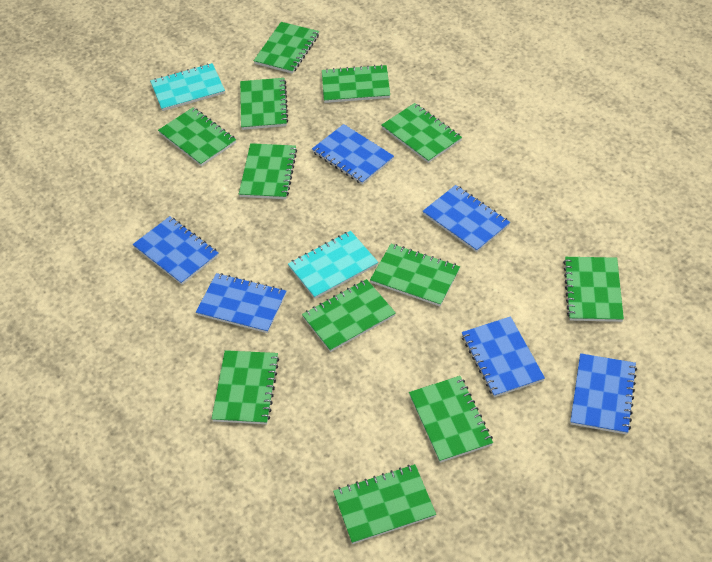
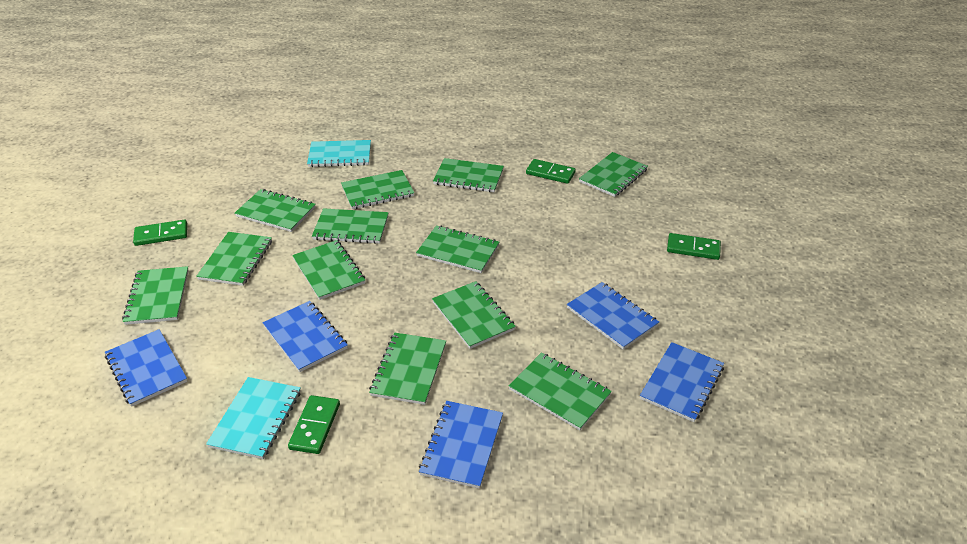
blue notebook: 6 -> 5
green domino: 0 -> 4

